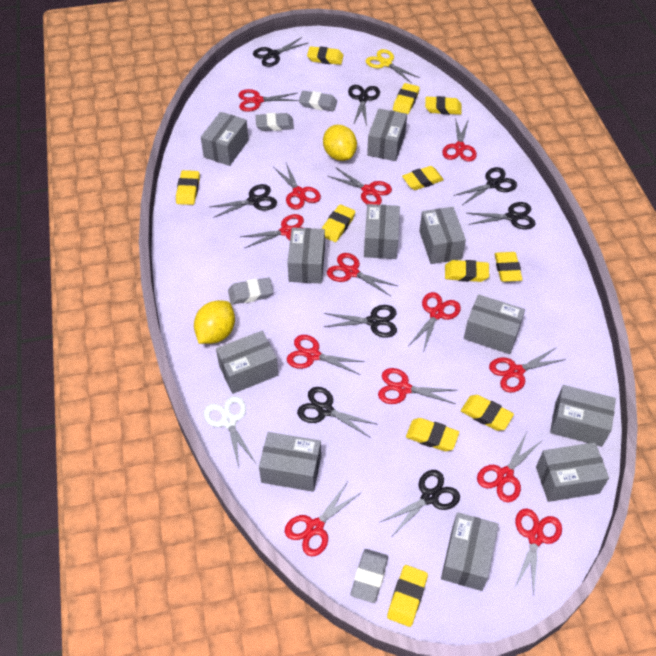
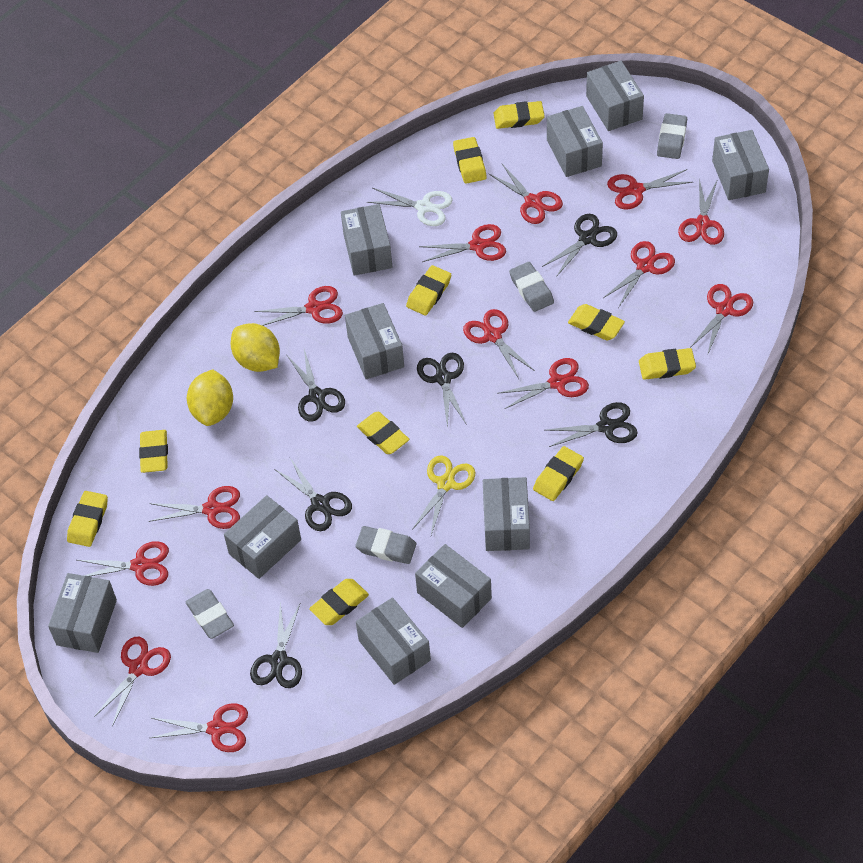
black scissors: 8 -> 6
grey box: 11 -> 10
yellow eraser: 11 -> 10

